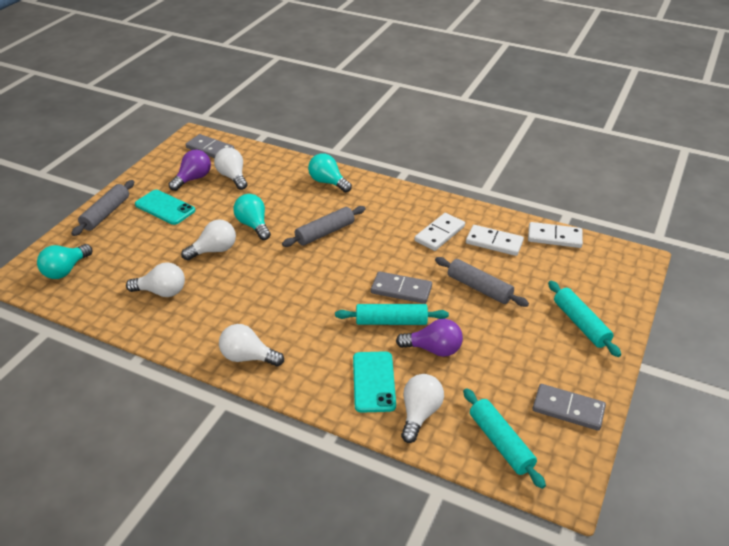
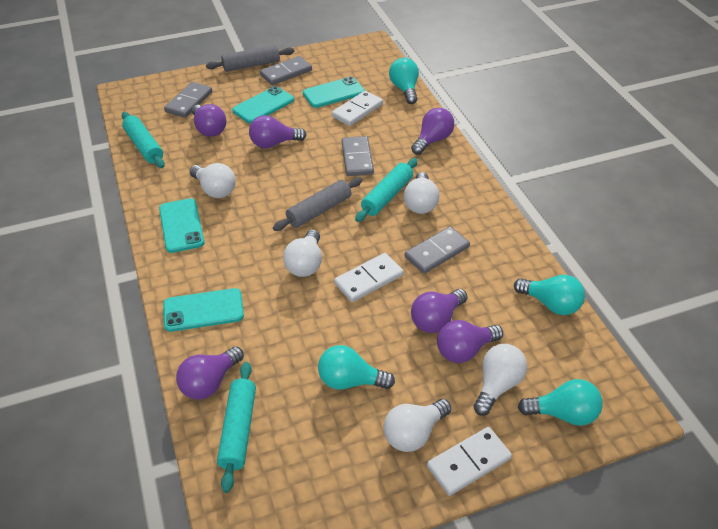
grey domino: 3 -> 4
grey rolling pin: 3 -> 2
purple light bulb: 2 -> 6
turquoise light bulb: 3 -> 4
turquoise phone: 2 -> 4

